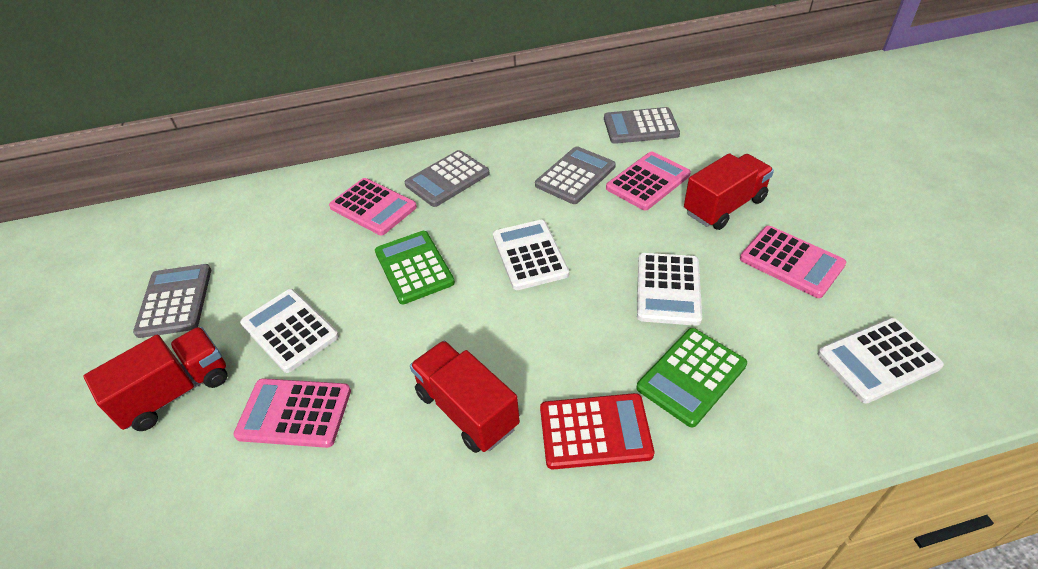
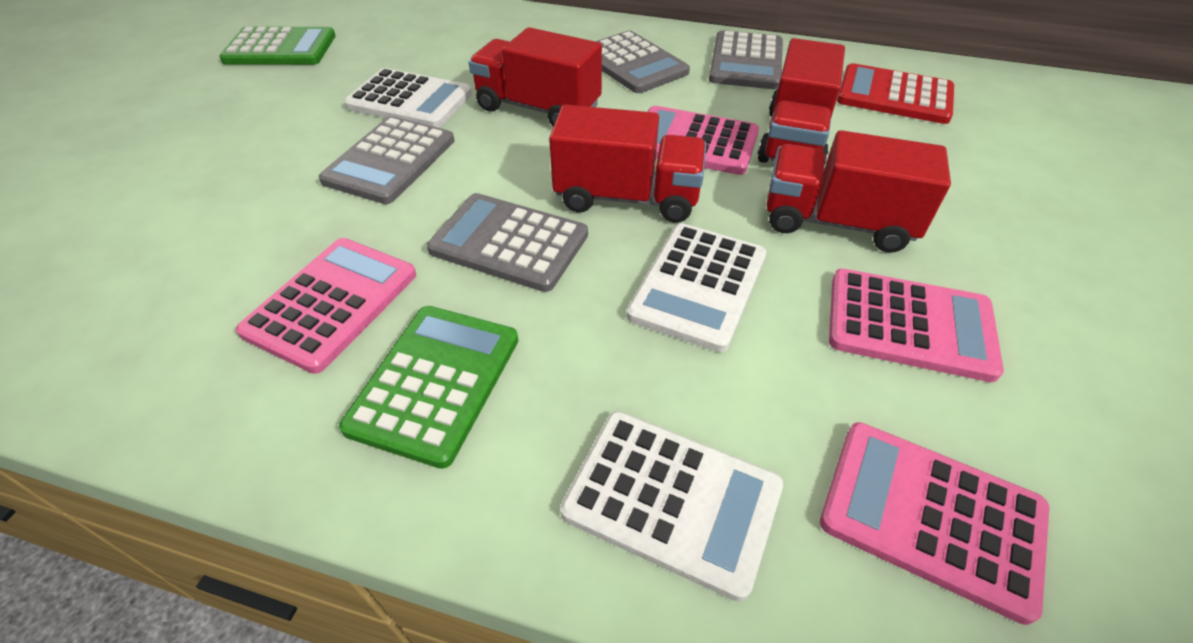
red truck: 3 -> 4
white calculator: 4 -> 3

